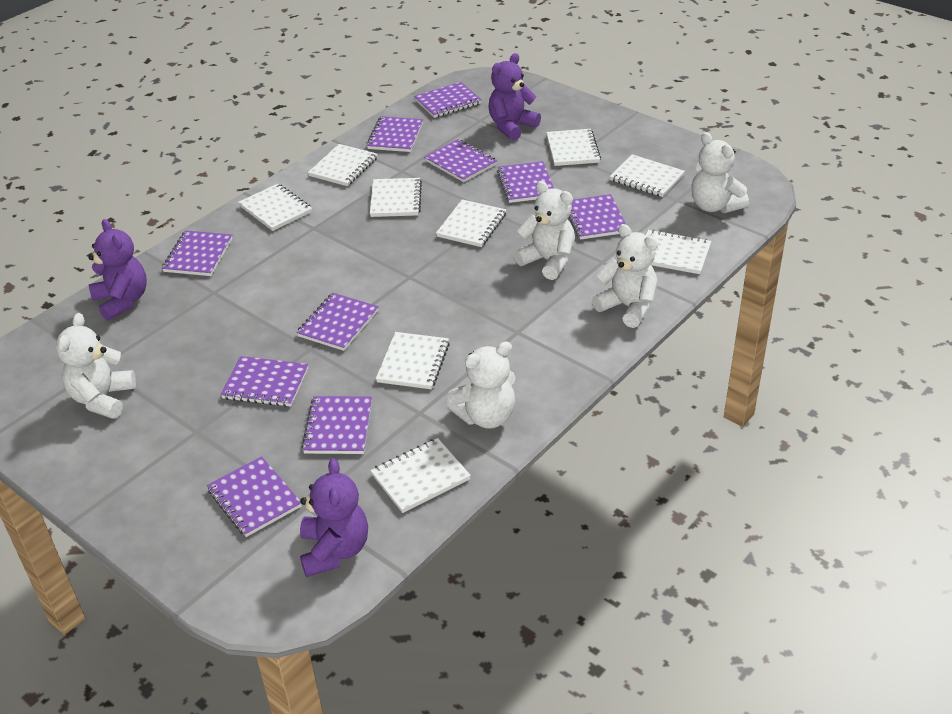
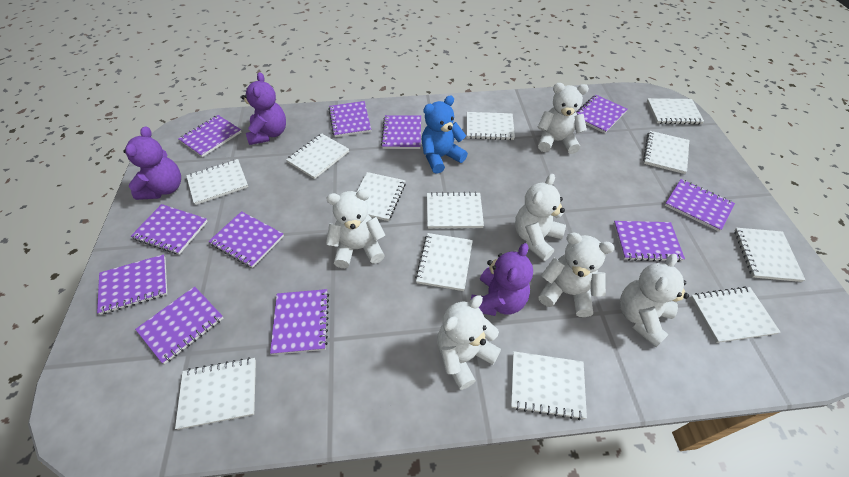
blue teddy bear: 0 -> 1
purple notebook: 10 -> 11
white notebook: 9 -> 12
white teddy bear: 5 -> 6

